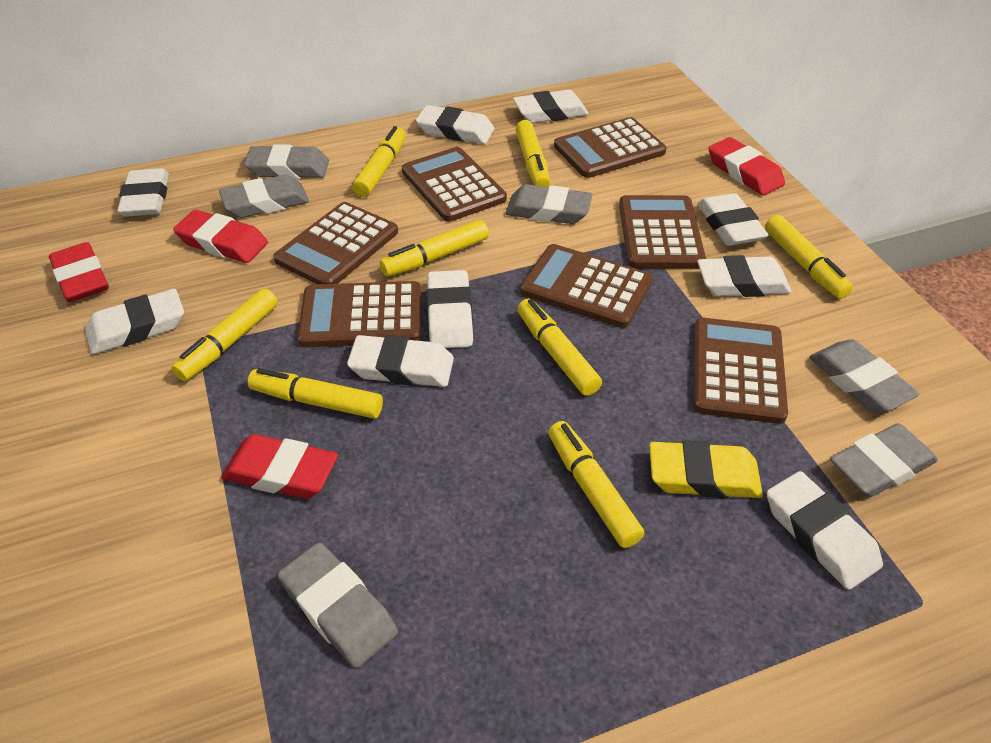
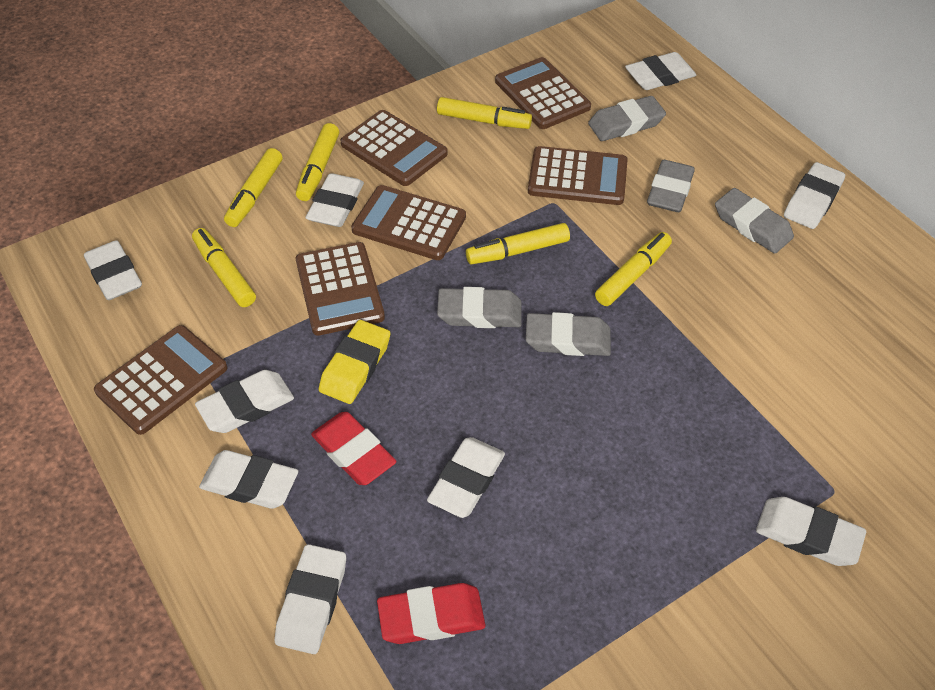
brown calculator: 7 -> 6
grey eraser: 6 -> 5
red eraser: 4 -> 2
yellow marker: 8 -> 6

